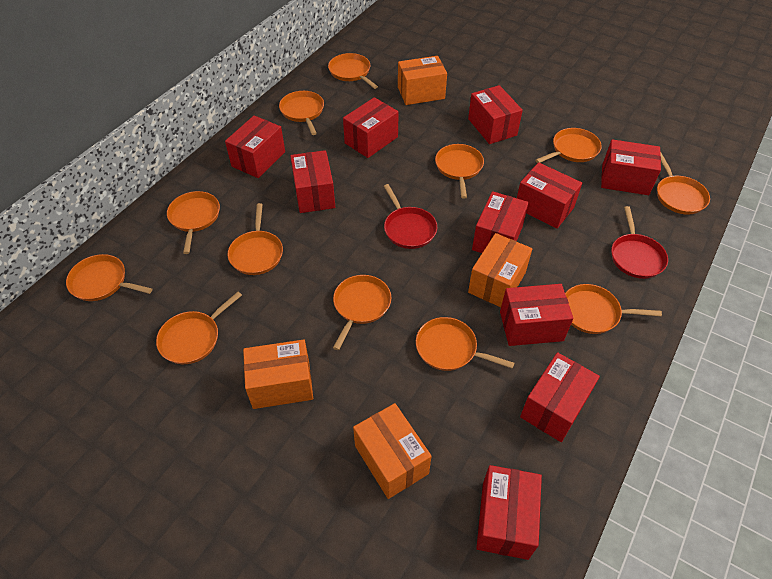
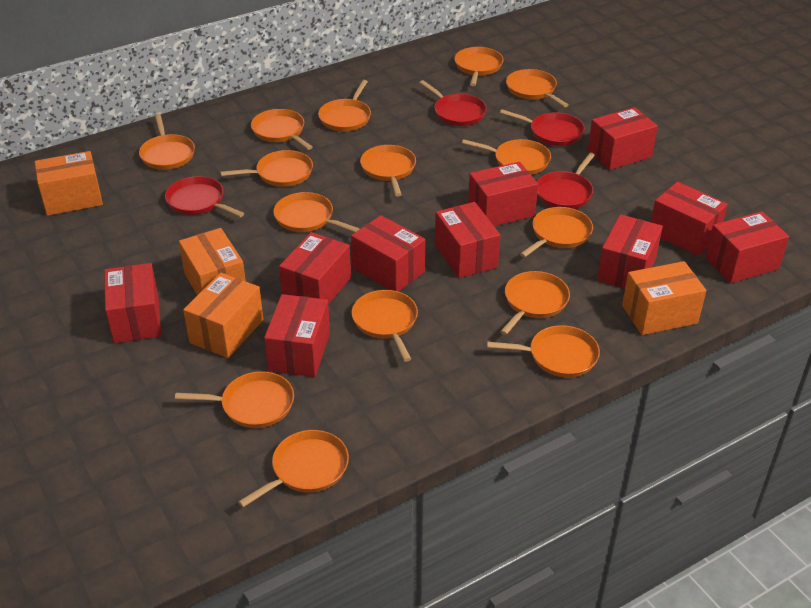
orange pan: 12 -> 15
red pan: 2 -> 4

